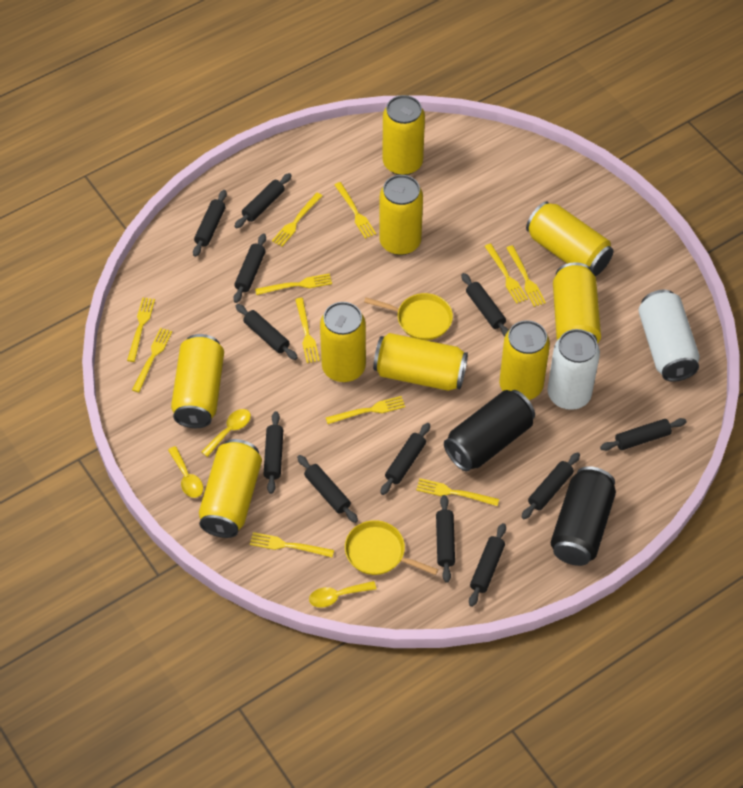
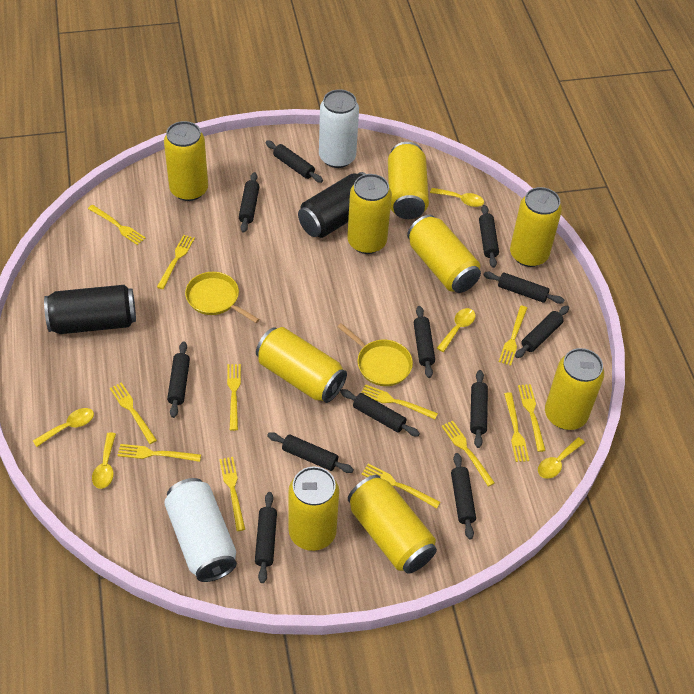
yellow fork: 11 -> 12
yellow spoon: 3 -> 5

